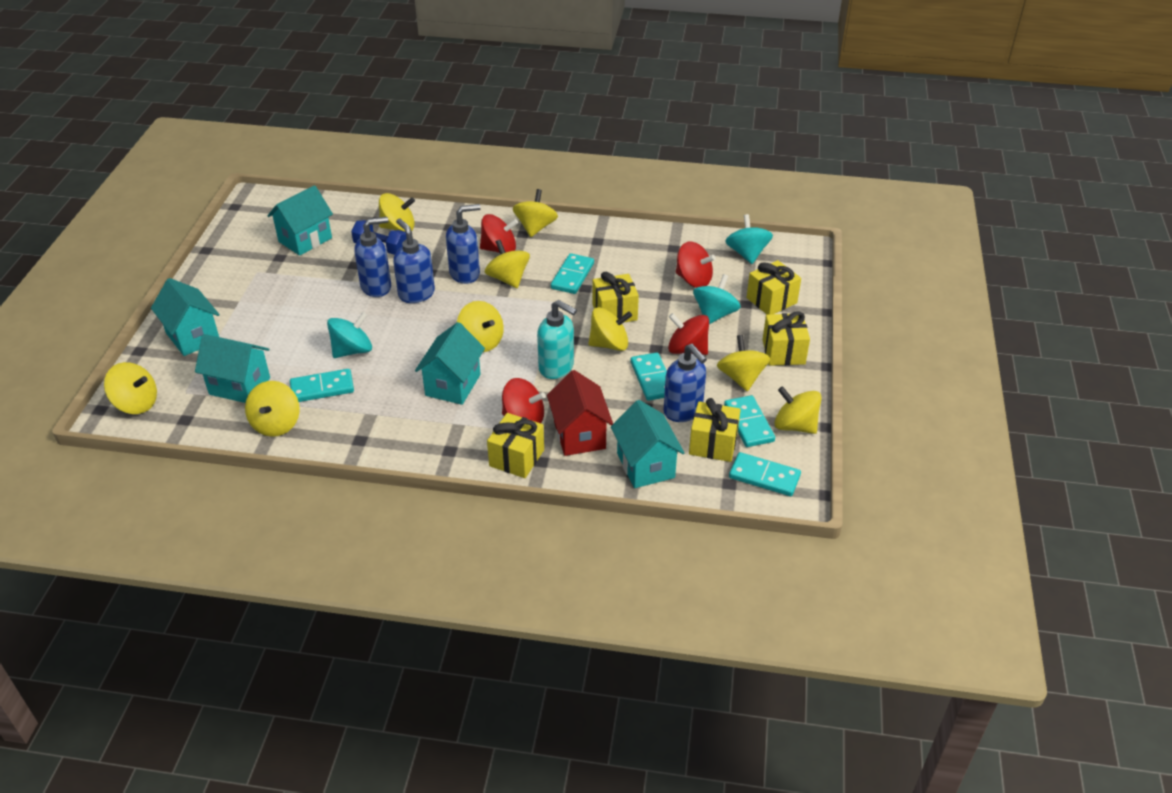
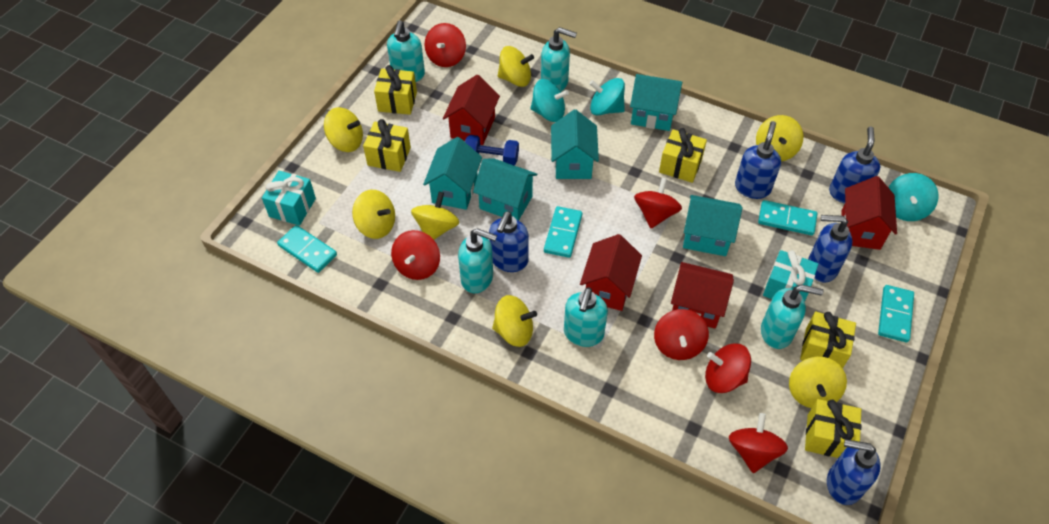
blue soap dispenser: 4 -> 5
red house: 1 -> 4
red spinning top: 4 -> 6
turquoise domino: 5 -> 4
turquoise gift: 0 -> 2
turquoise soap dispenser: 1 -> 5
yellow spinning top: 9 -> 7

